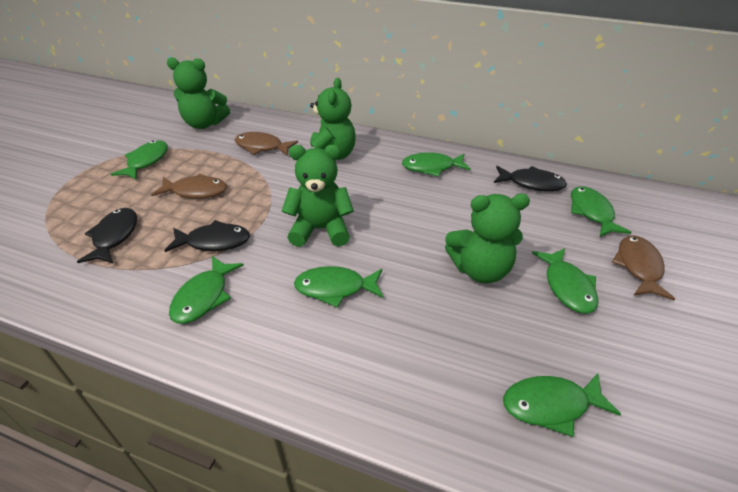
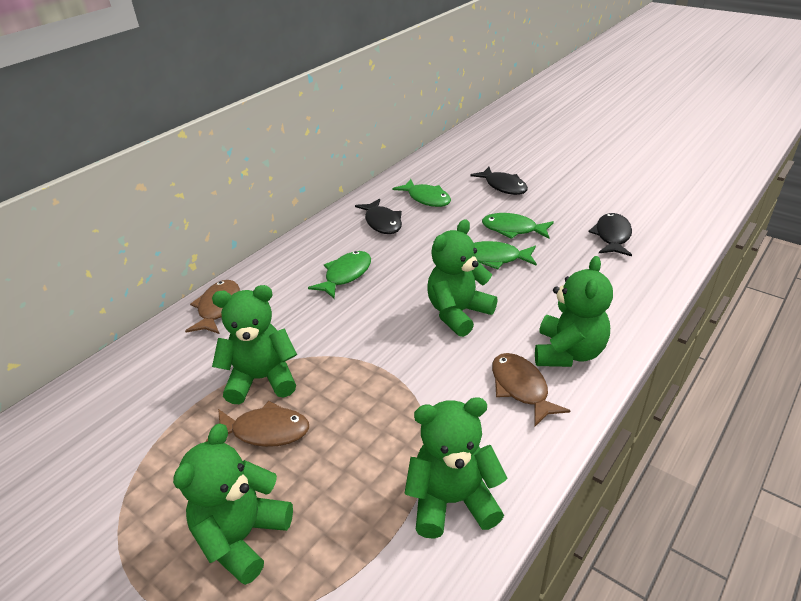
green fish: 7 -> 4
green teddy bear: 4 -> 5

